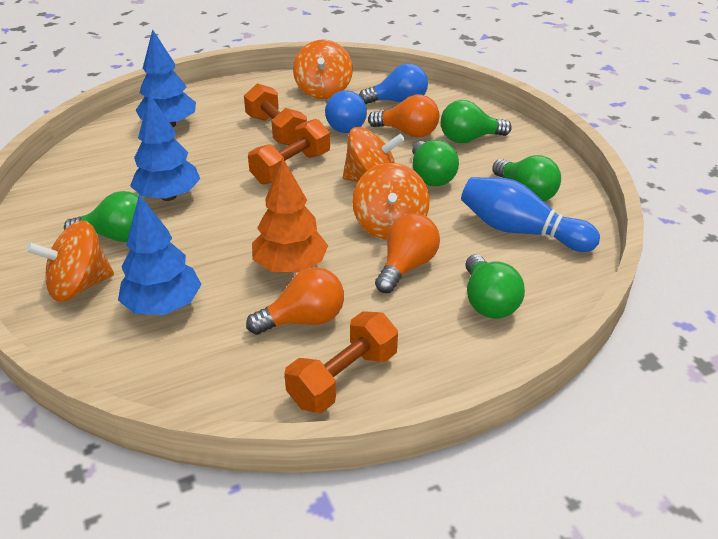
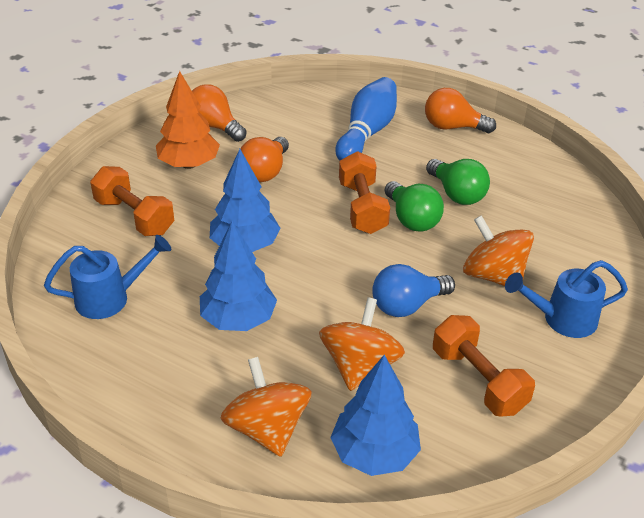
blue light bulb: 2 -> 1
blue watering can: 0 -> 2
green light bulb: 5 -> 2
orange spinning top: 4 -> 3

